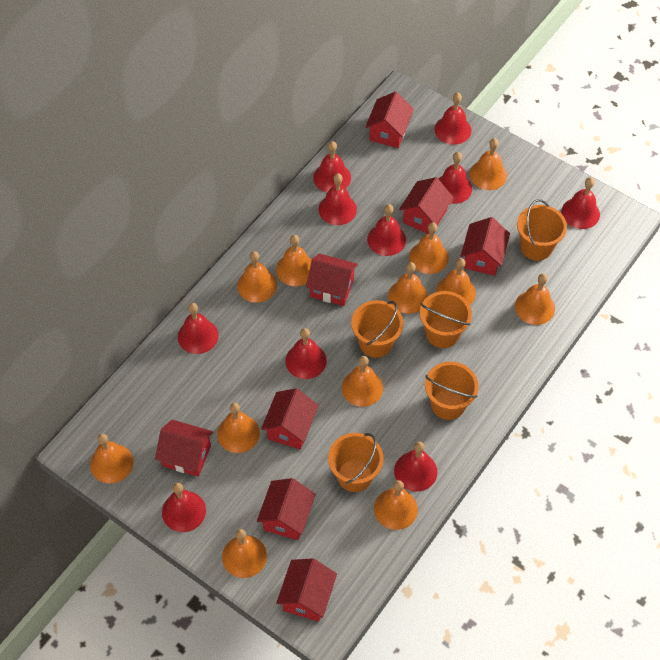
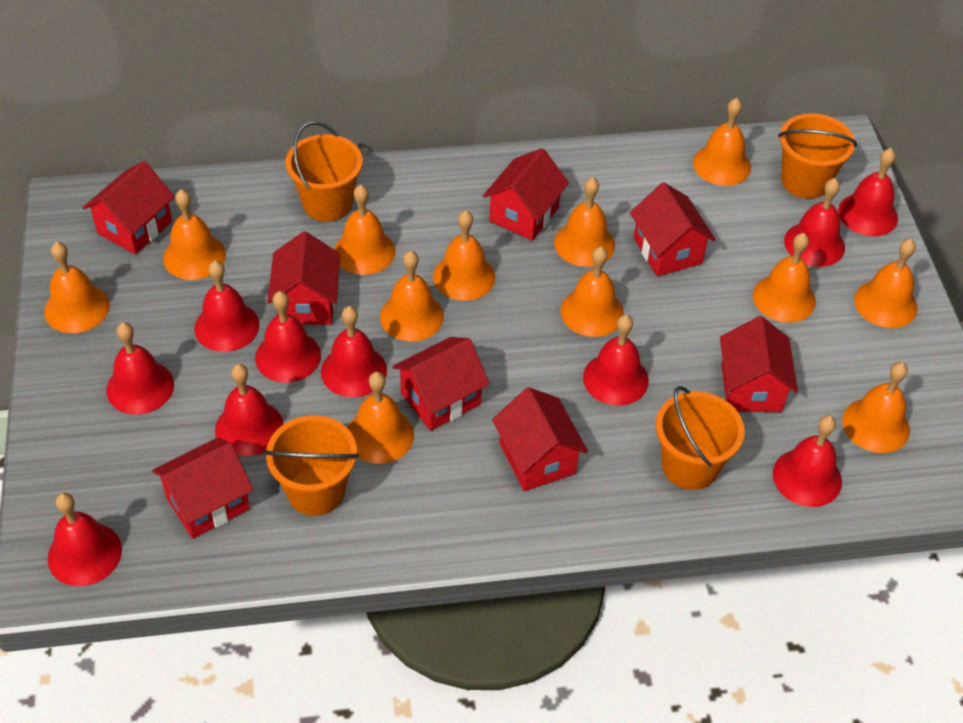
orange bucket: 5 -> 4

